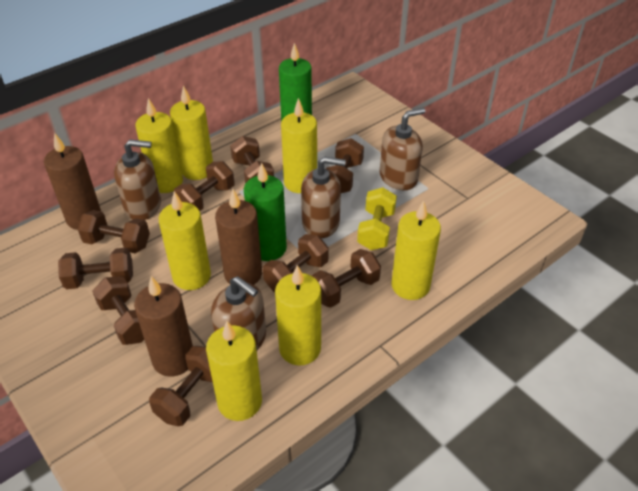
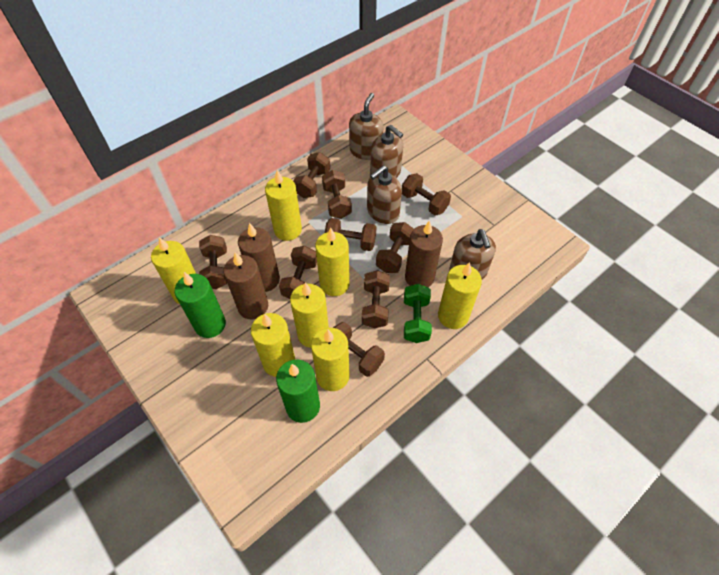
green dumbbell: 0 -> 1
yellow dumbbell: 1 -> 0

